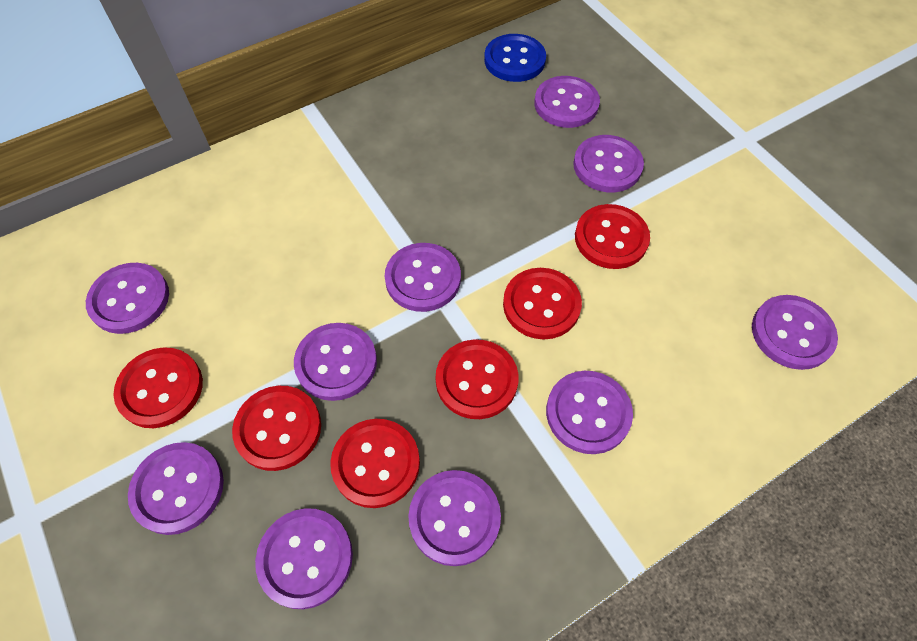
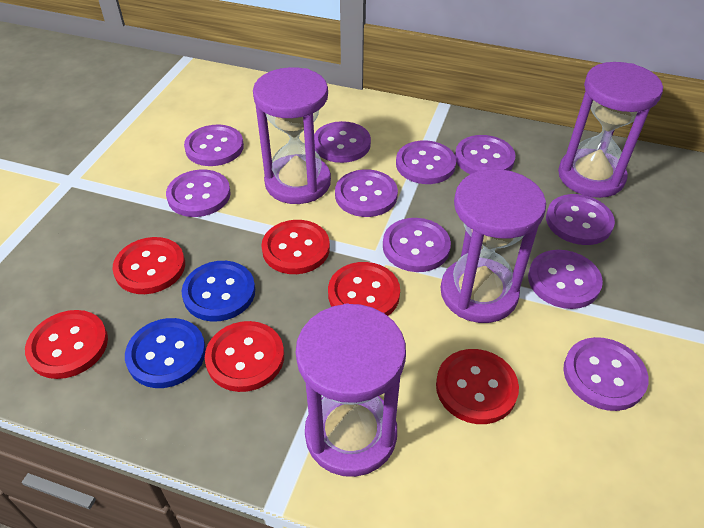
blue button: 1 -> 2
purple hourglass: 0 -> 4

